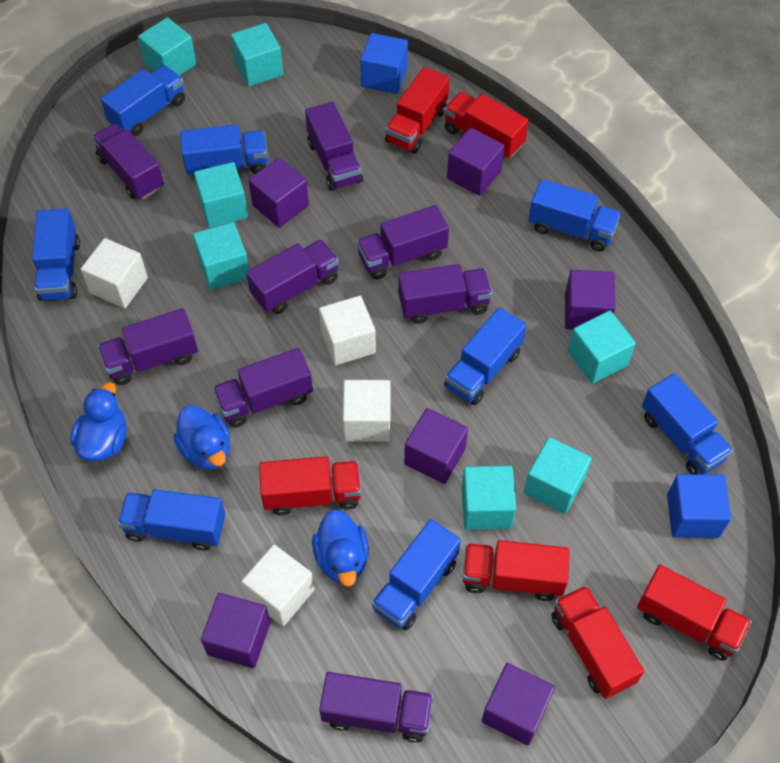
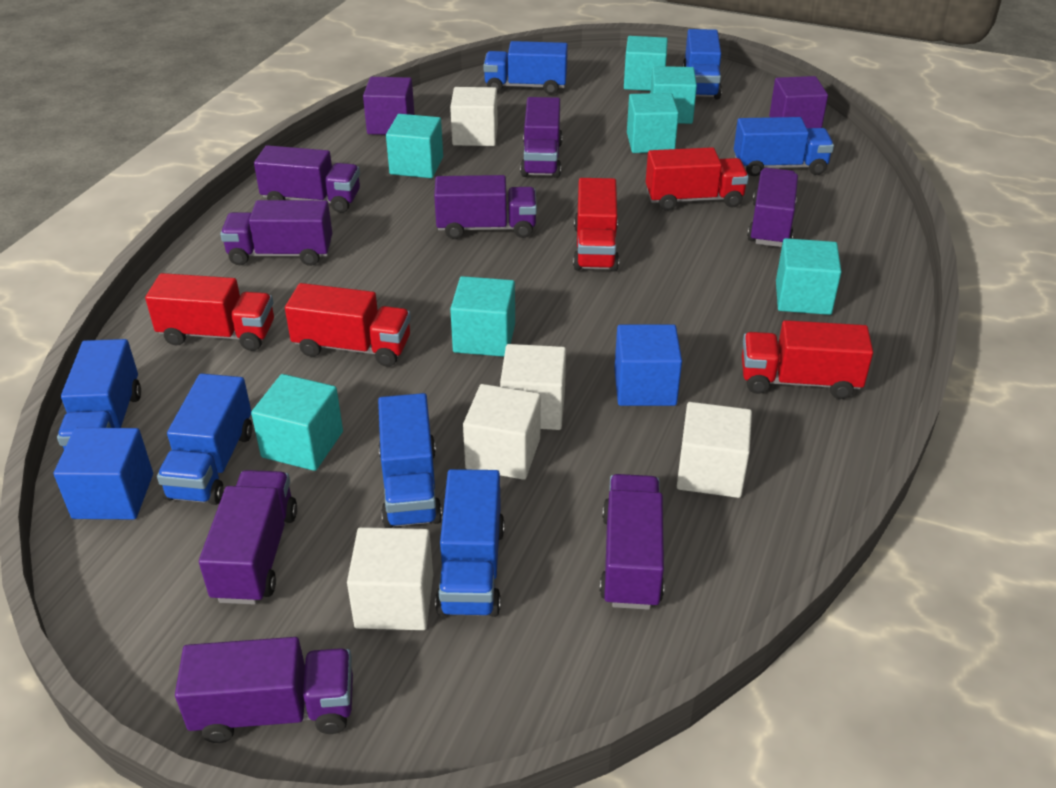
blue duck: 3 -> 0
blue truck: 8 -> 7
purple cube: 6 -> 2
red truck: 6 -> 5
white cube: 4 -> 5

